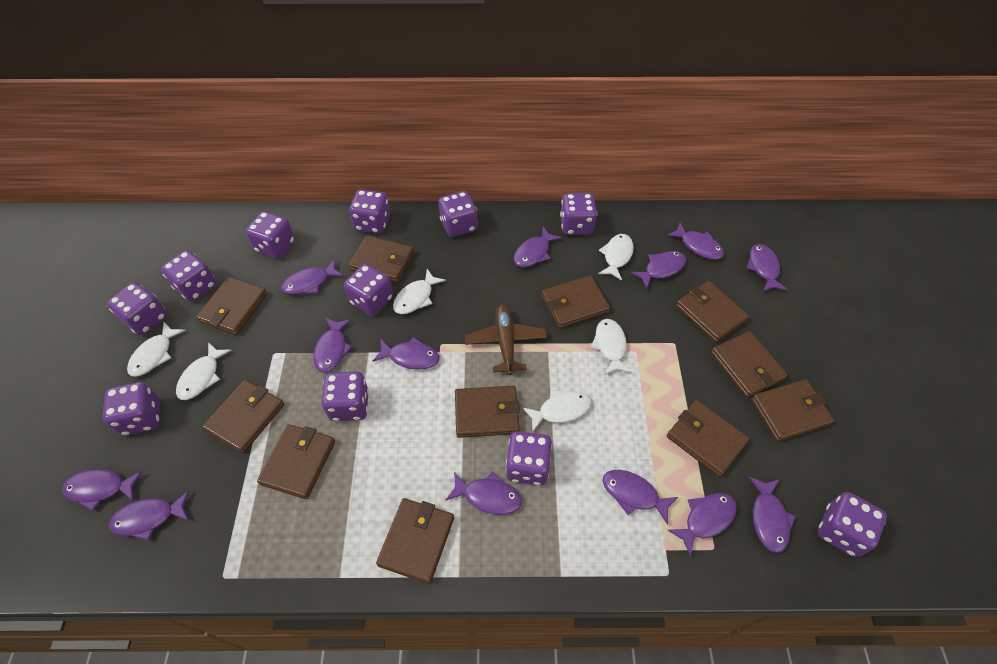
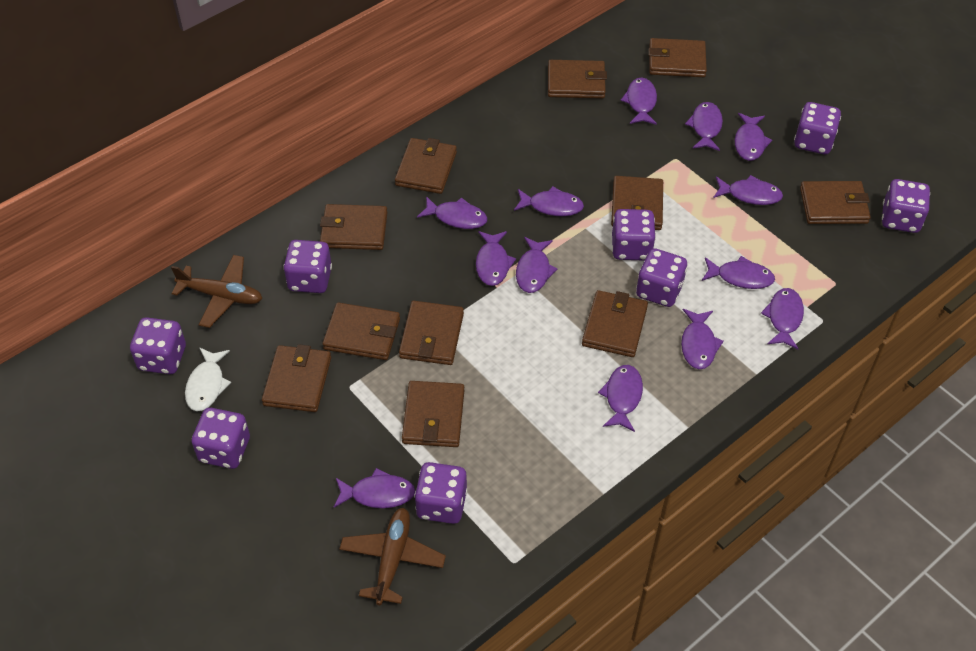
brown plane: 1 -> 2
purple dice: 11 -> 8
white fish: 6 -> 1

